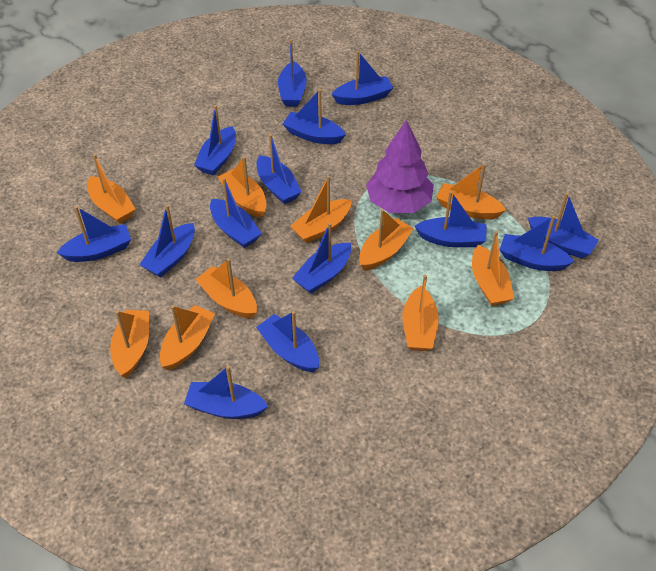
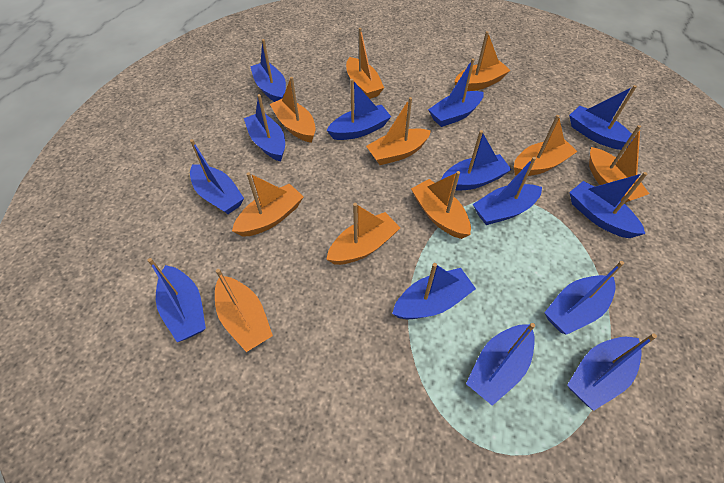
purple tree: 1 -> 0

